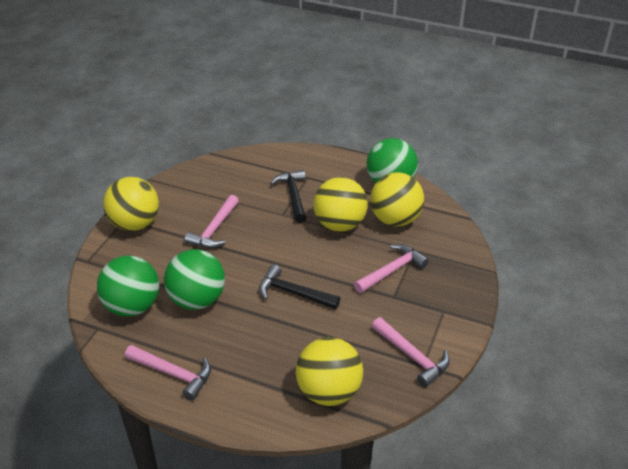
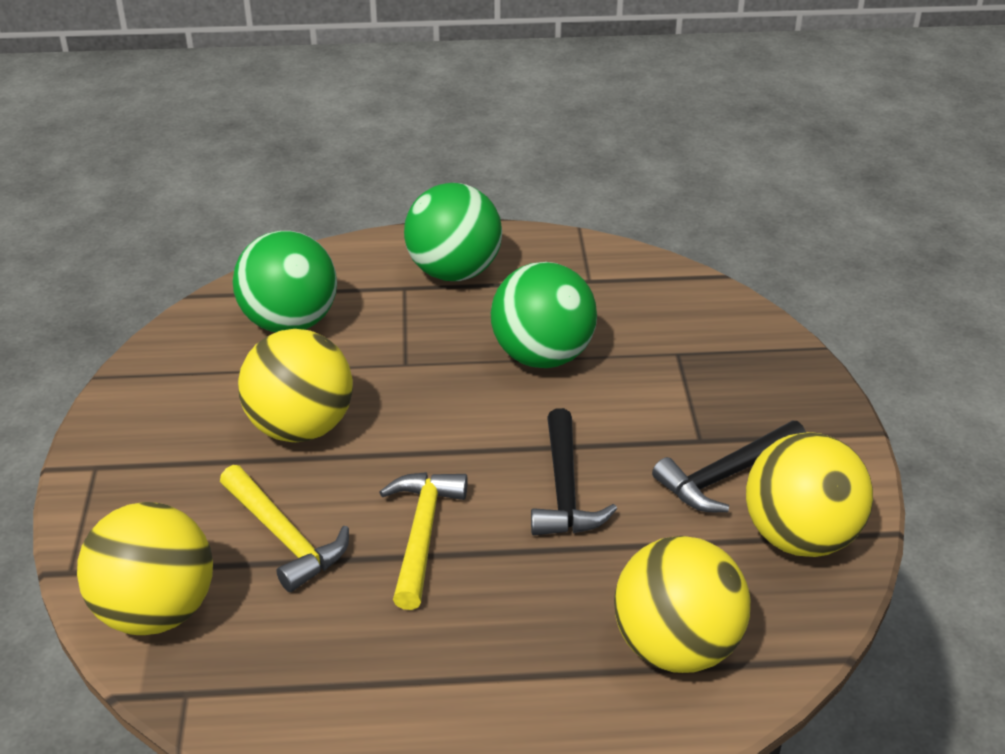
pink hammer: 4 -> 0
yellow hammer: 0 -> 2

